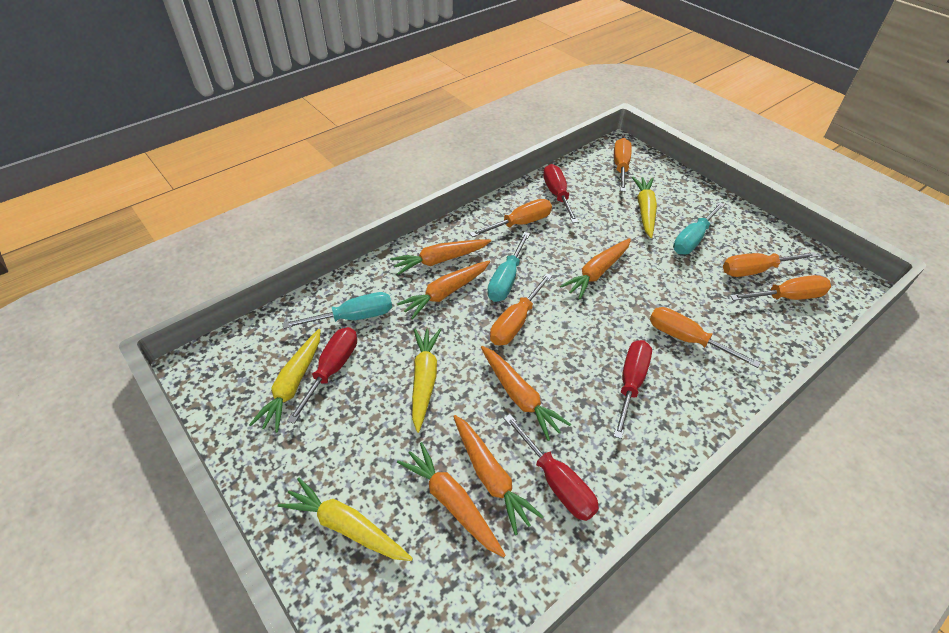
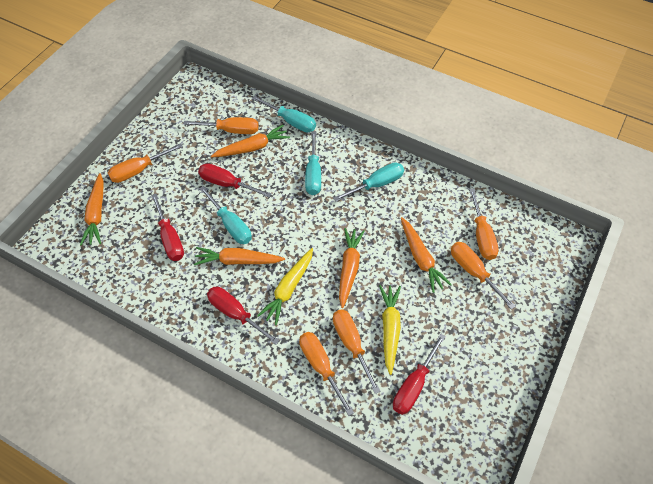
orange carrot: 6 -> 5
turquoise screwdriver: 3 -> 4
yellow carrot: 4 -> 2

